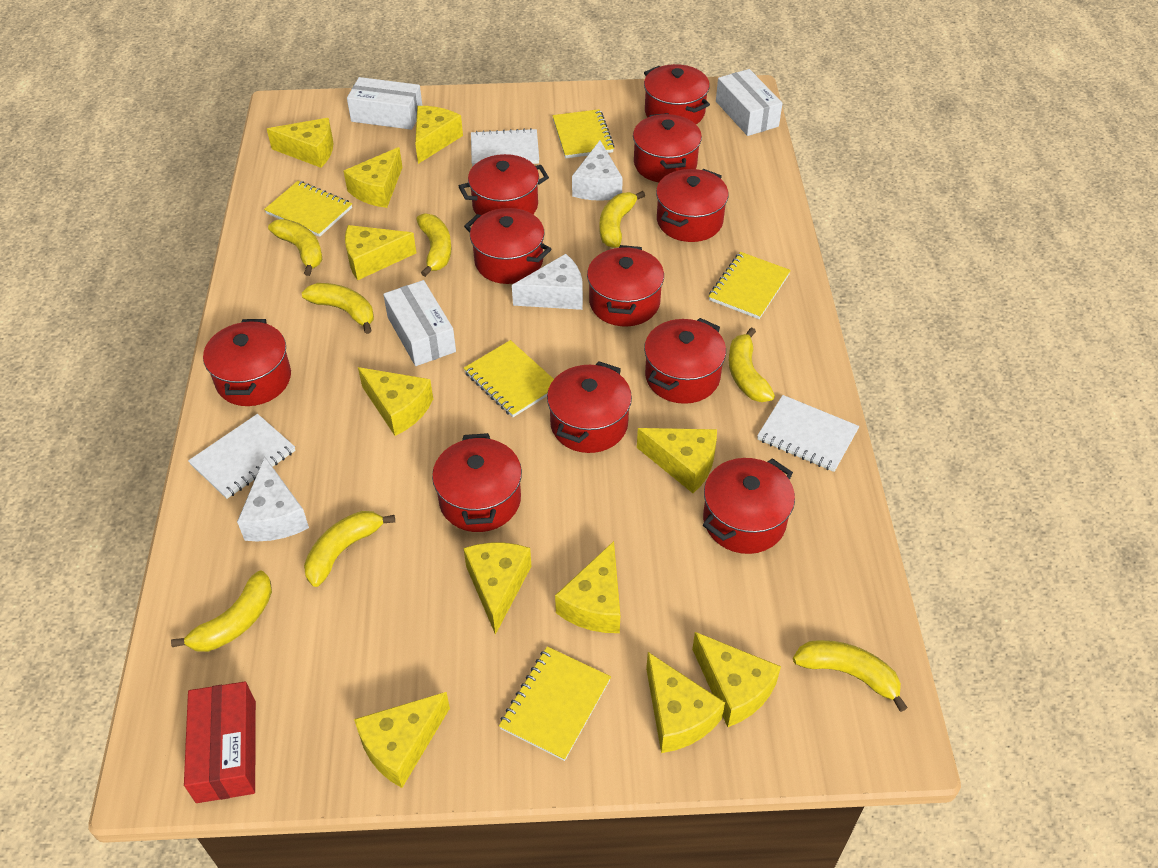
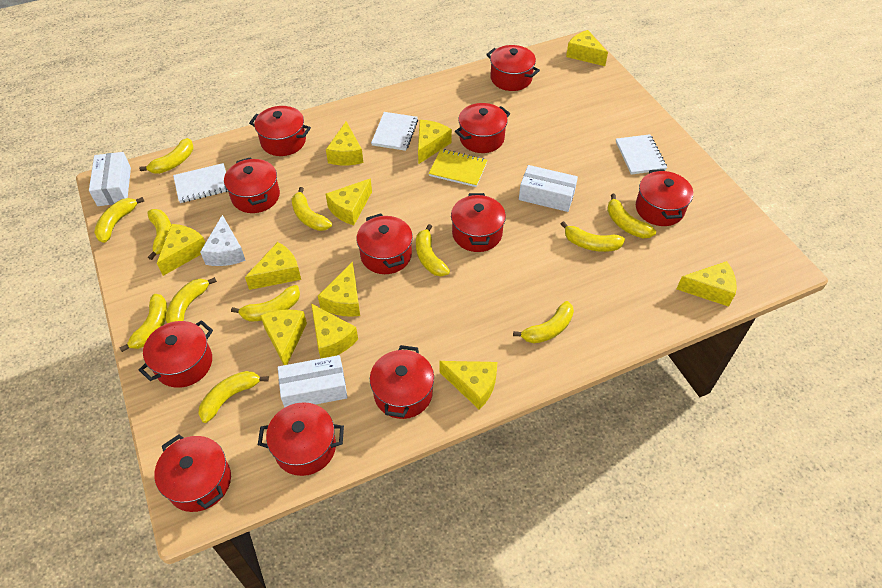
red box: 1 -> 0
white cheese: 3 -> 1
yellow banana: 8 -> 12
yellow notebook: 5 -> 1

